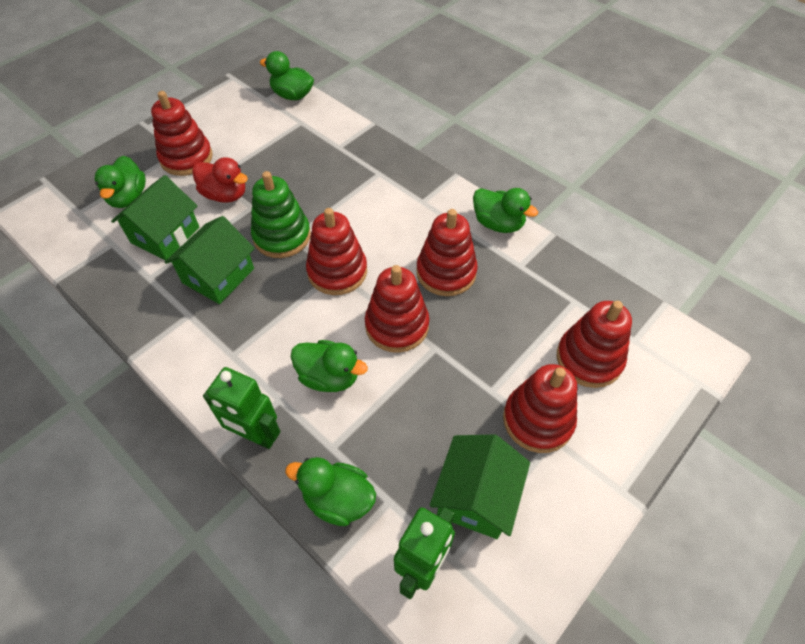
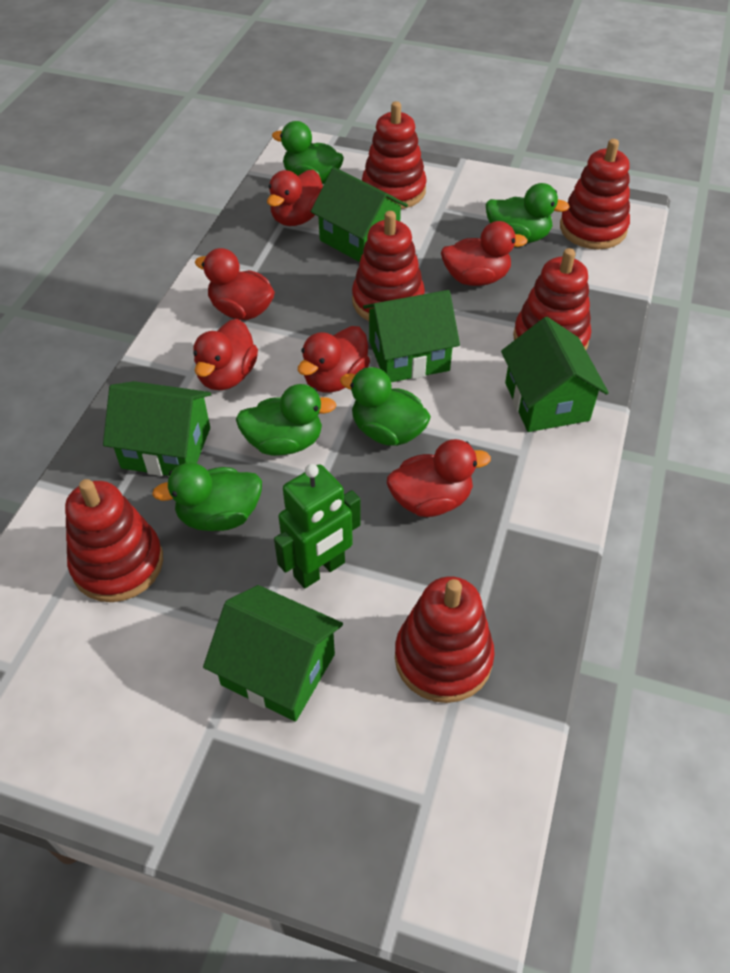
green house: 3 -> 5
green robot: 2 -> 1
green stacking toy: 1 -> 0
red duck: 1 -> 6

